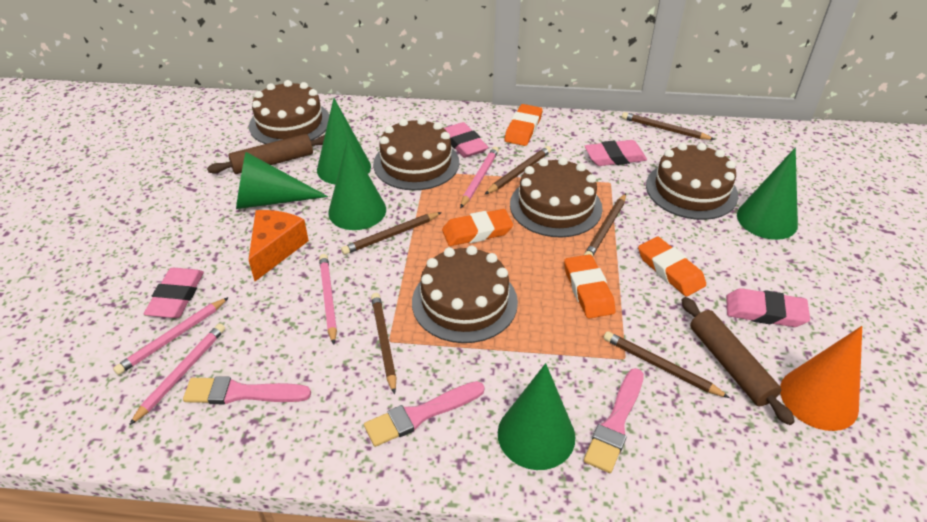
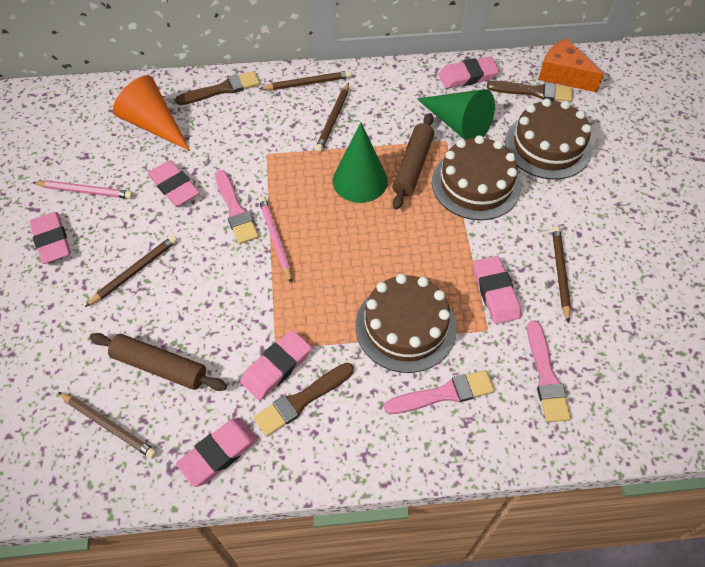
brown brush: 0 -> 3
brown cake: 5 -> 3
brown pencil: 6 -> 5
green cone: 5 -> 2
orange eraser: 4 -> 0
pink eraser: 4 -> 6
pink pencil: 4 -> 2

